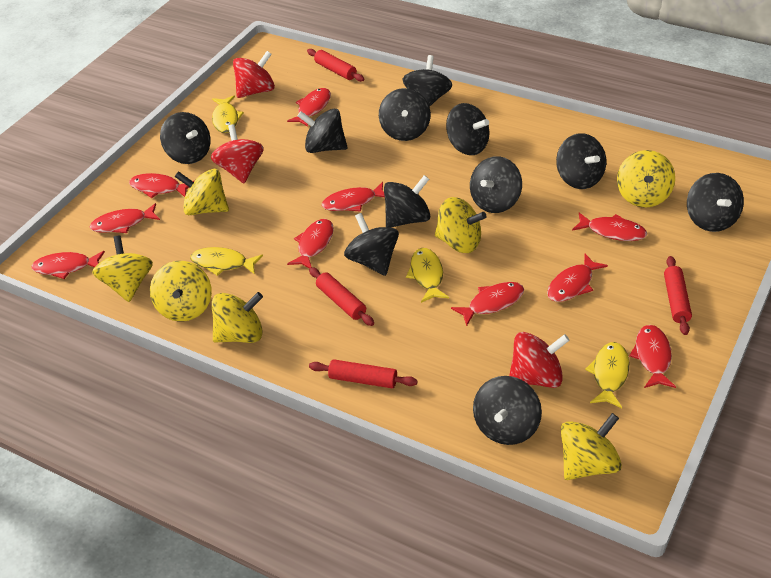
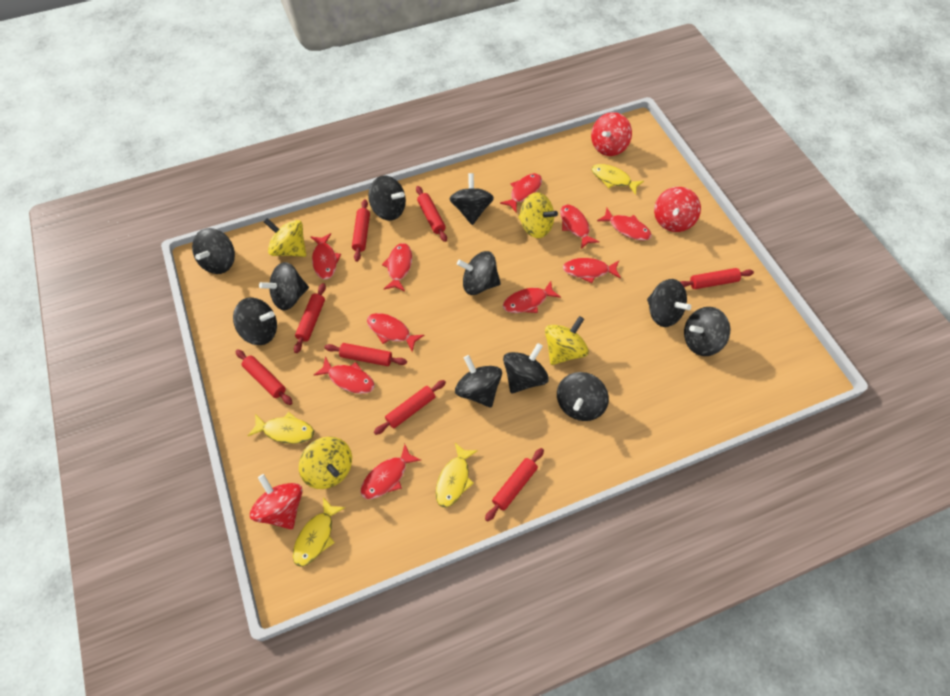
red rolling pin: 4 -> 8
yellow spinning top: 7 -> 4

